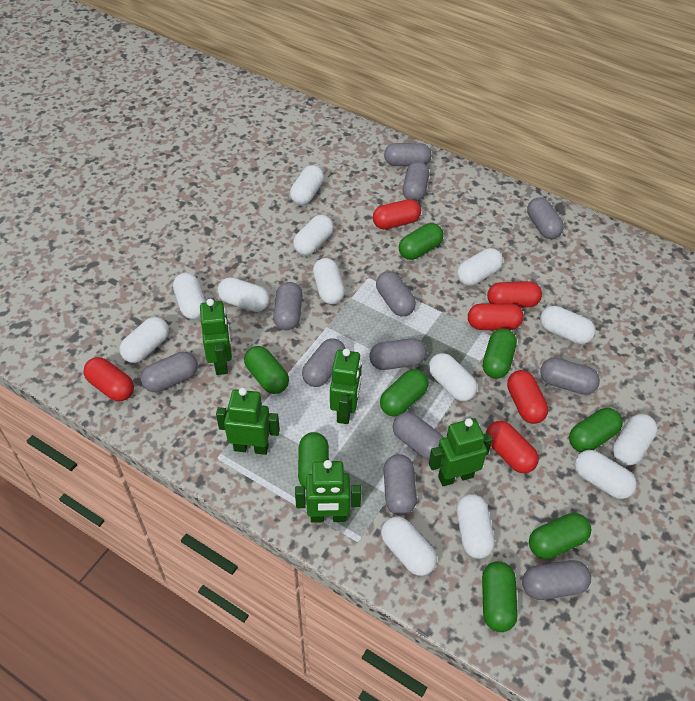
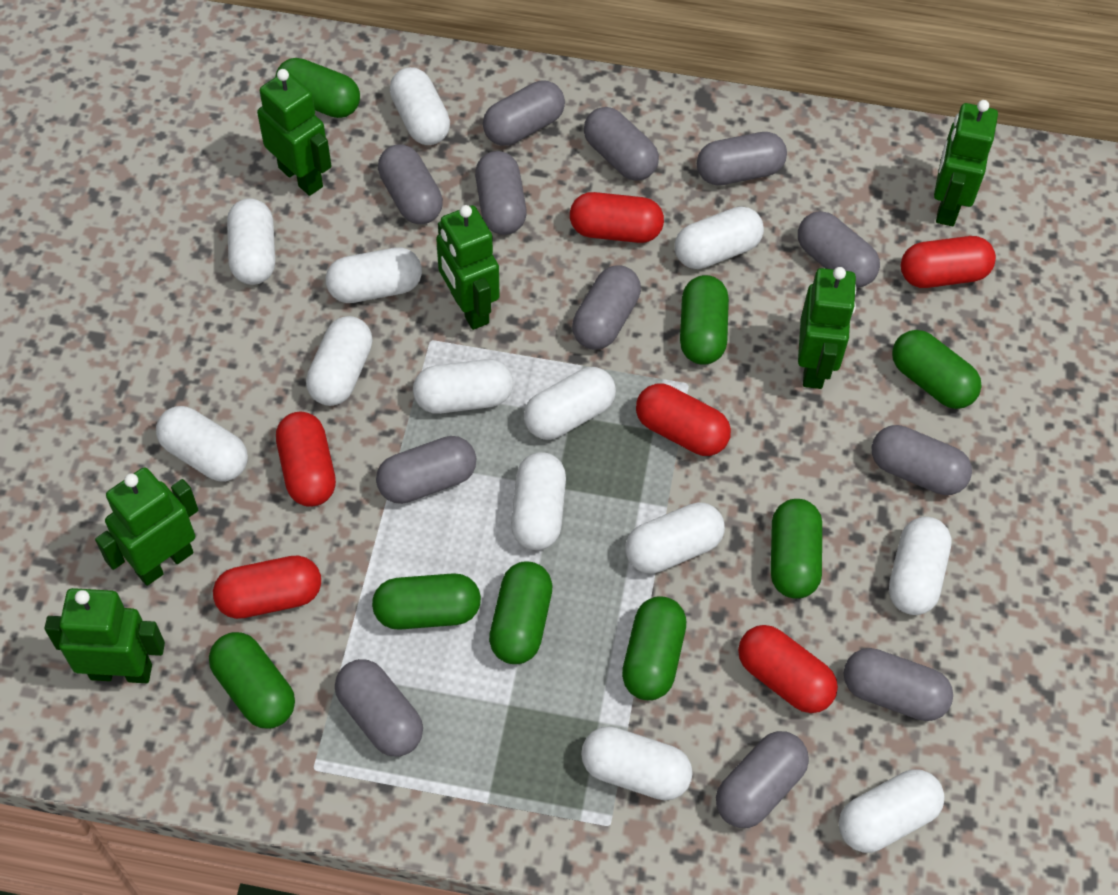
green robot: 5 -> 6

